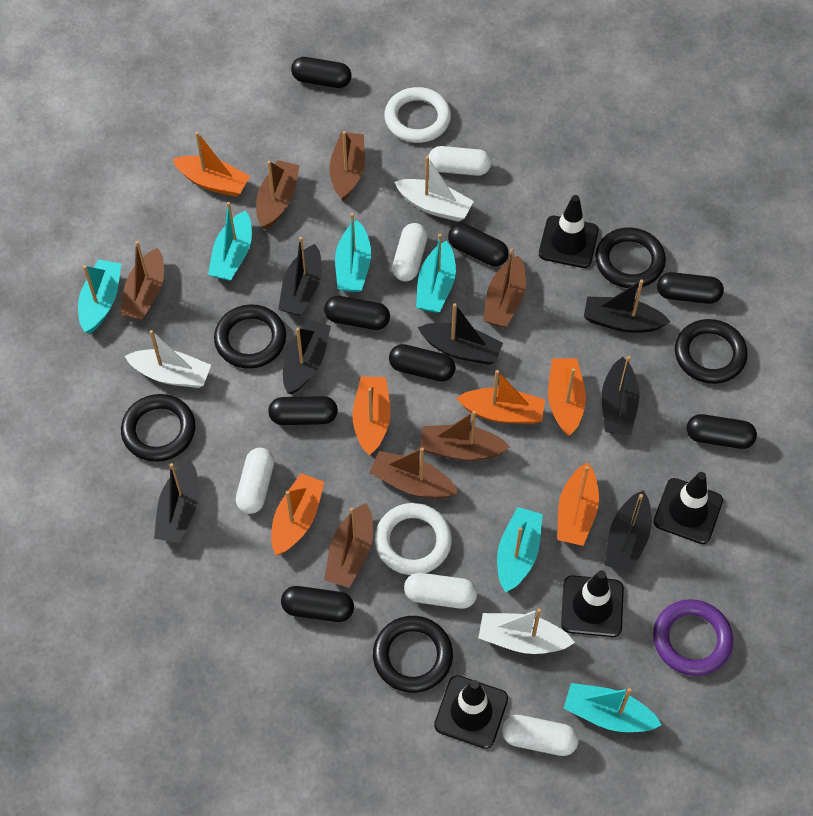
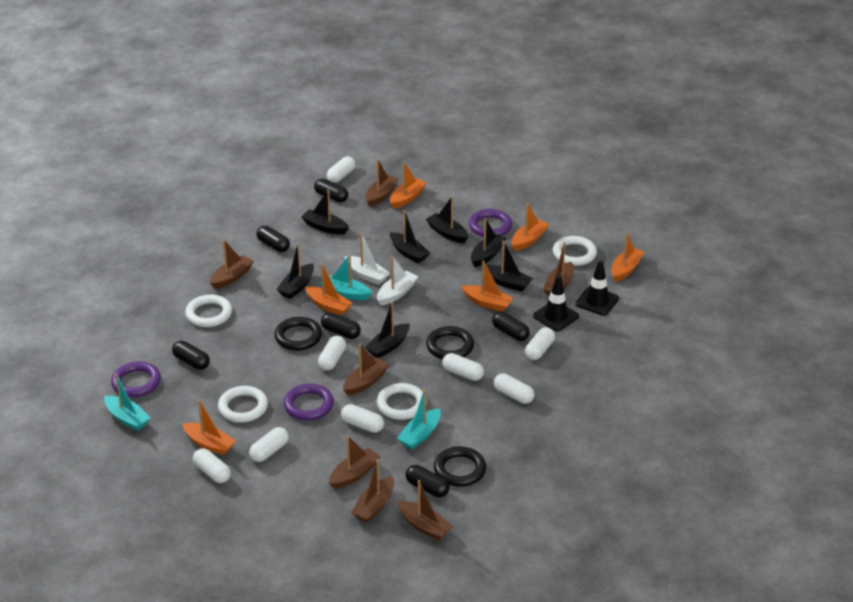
black capsule: 8 -> 6
black ring: 5 -> 3
black traffic cone: 4 -> 2
purple ring: 1 -> 3
turquoise boat: 6 -> 3
white boat: 3 -> 2
white capsule: 5 -> 8
white ring: 2 -> 4

